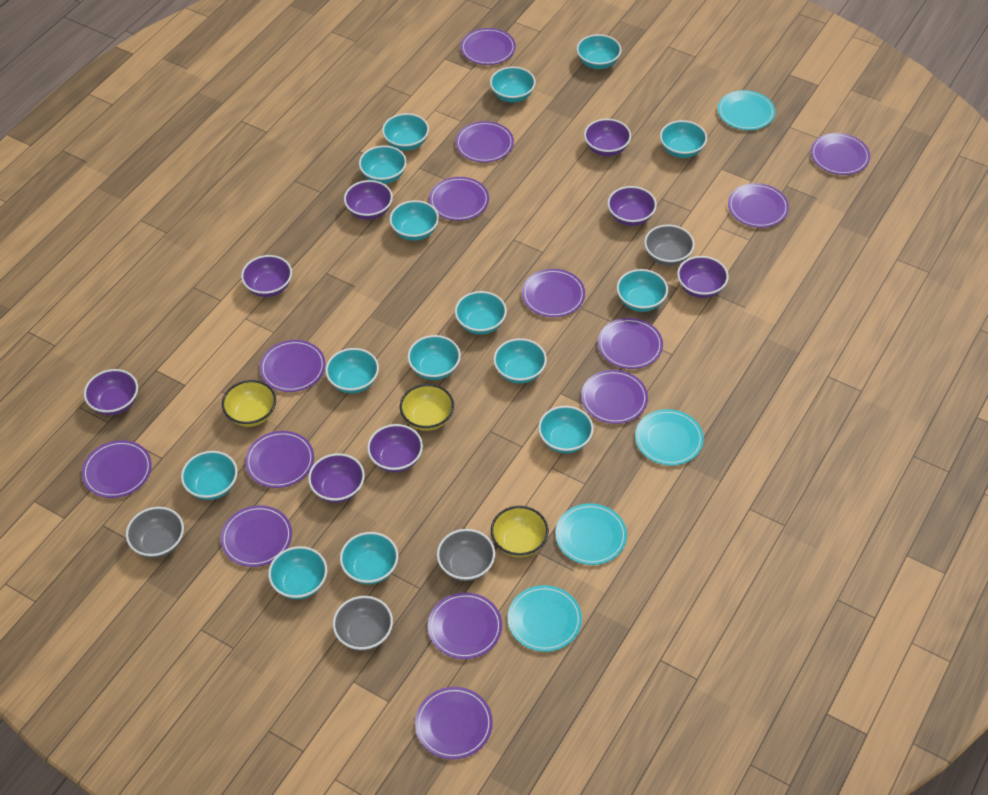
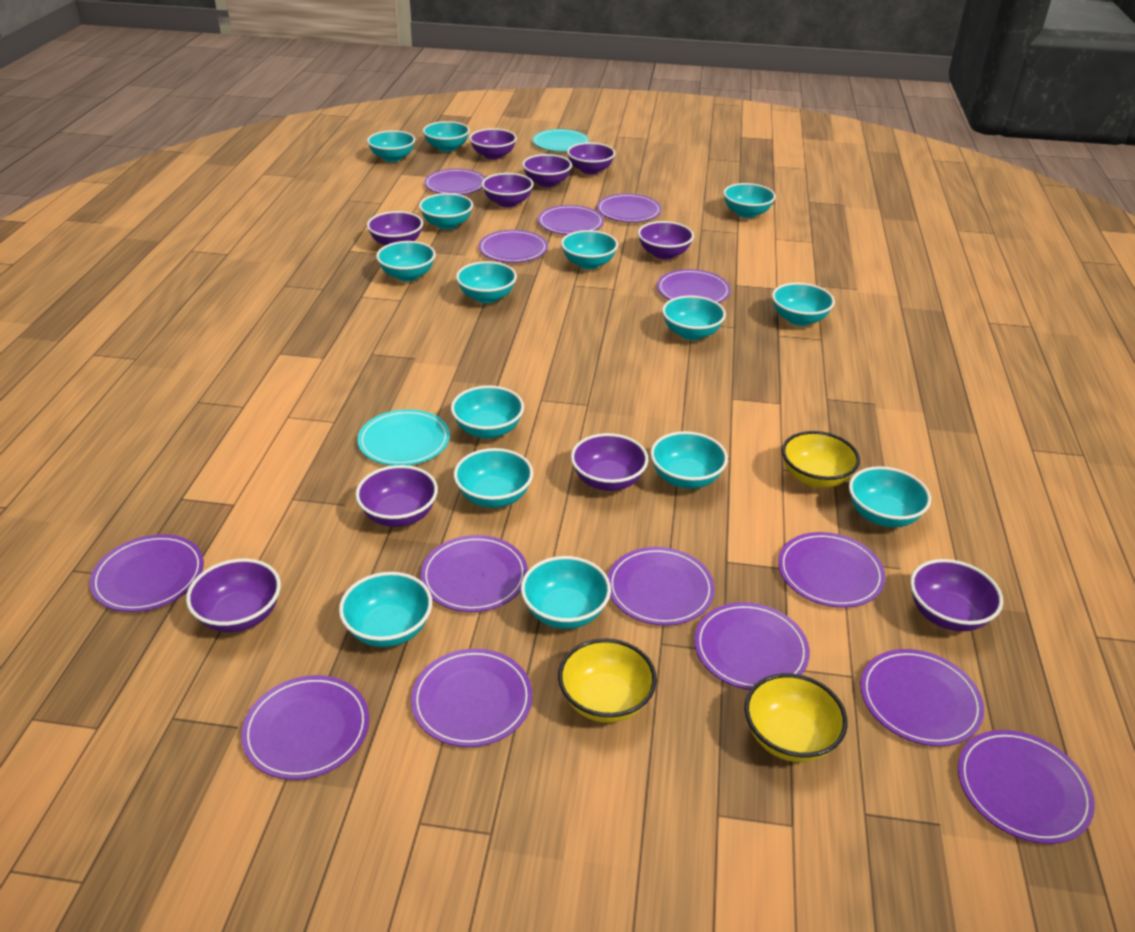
grey bowl: 4 -> 0
purple bowl: 8 -> 10
turquoise plate: 4 -> 2

